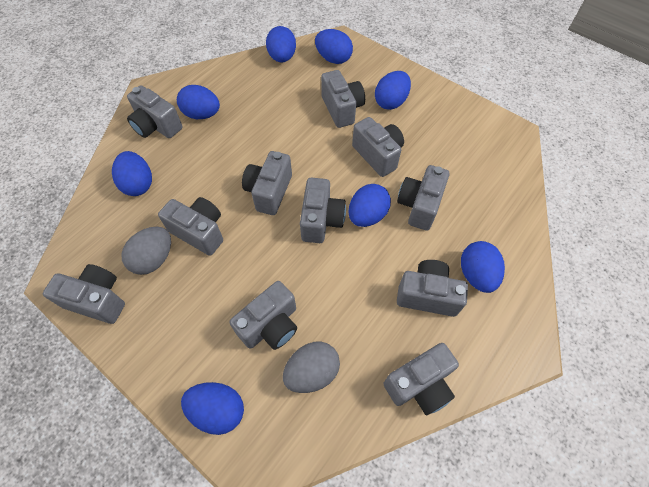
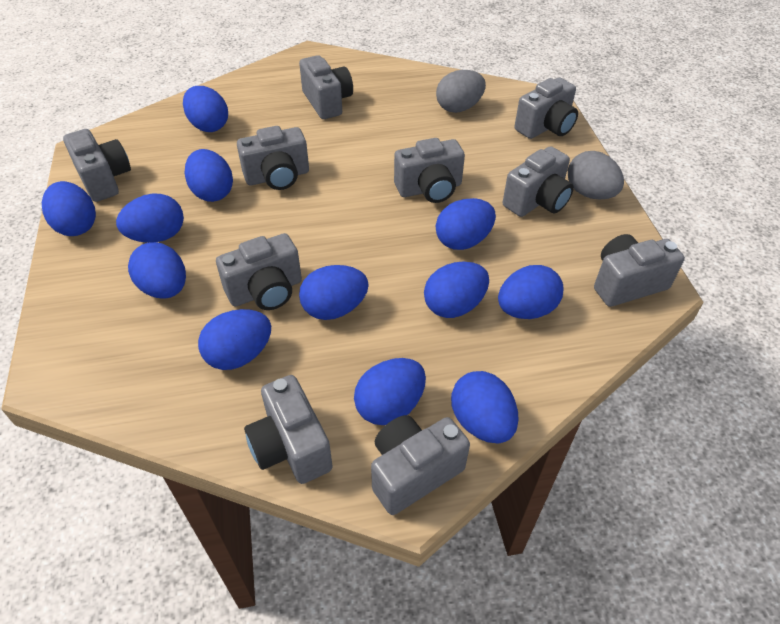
blue egg: 8 -> 12
grey camera: 11 -> 10

